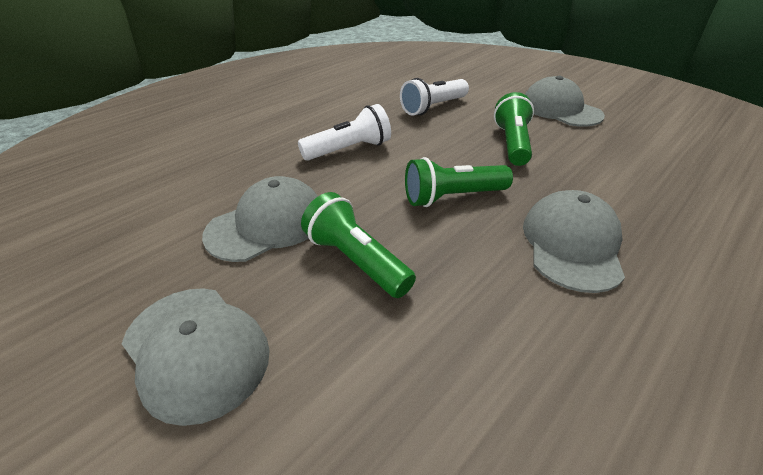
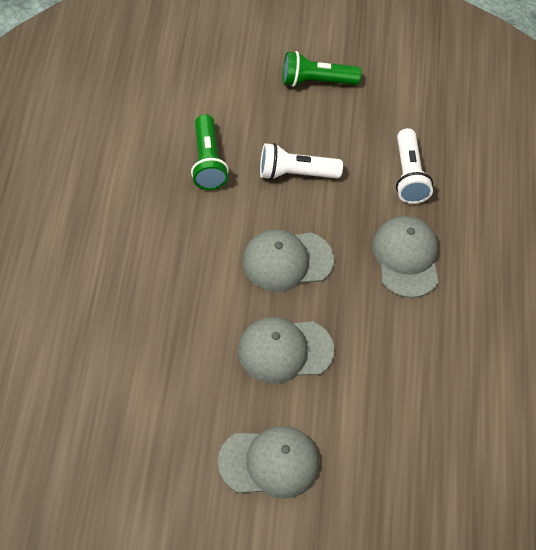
green flashlight: 3 -> 2

